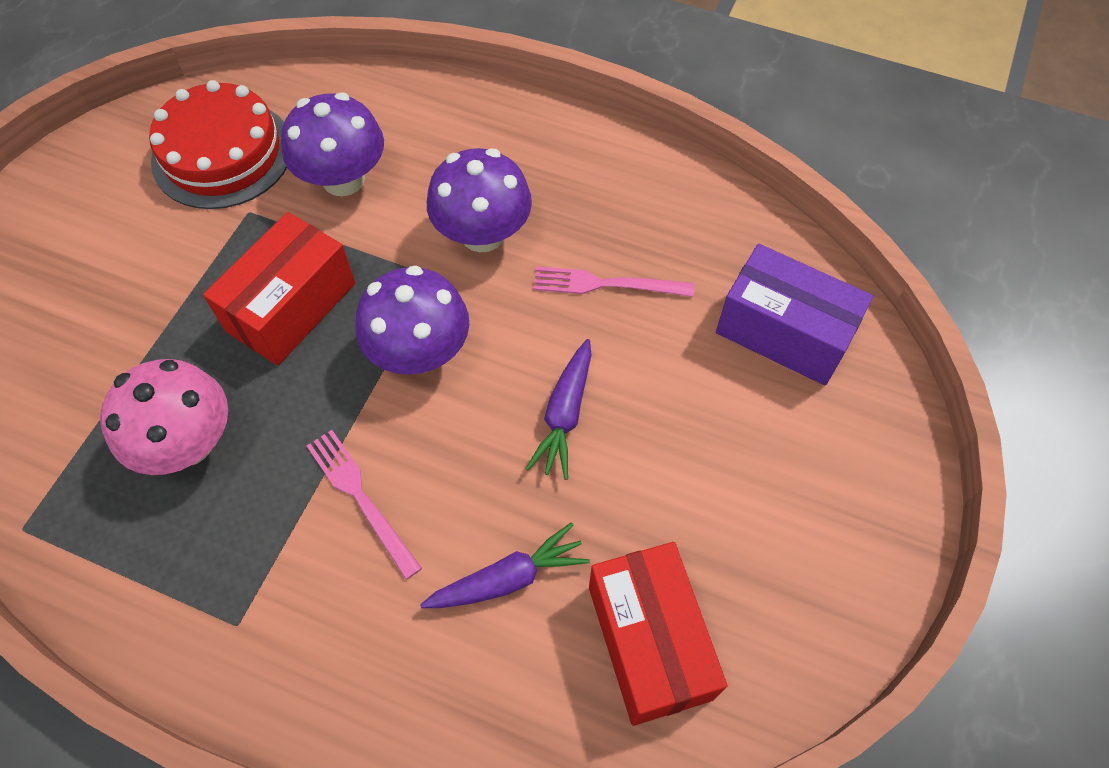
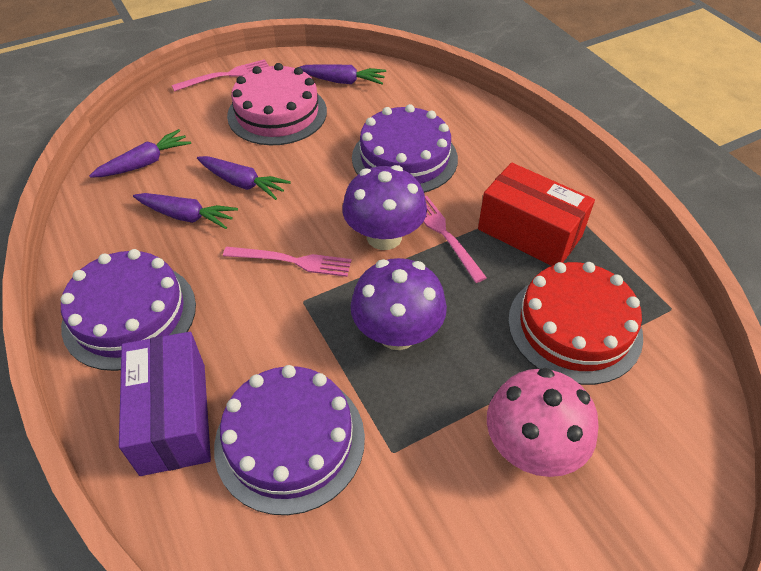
pink cake: 0 -> 1
pink fork: 2 -> 3
purple cake: 0 -> 3
purple carrot: 2 -> 4
purple mushroom: 3 -> 2
red box: 2 -> 1

